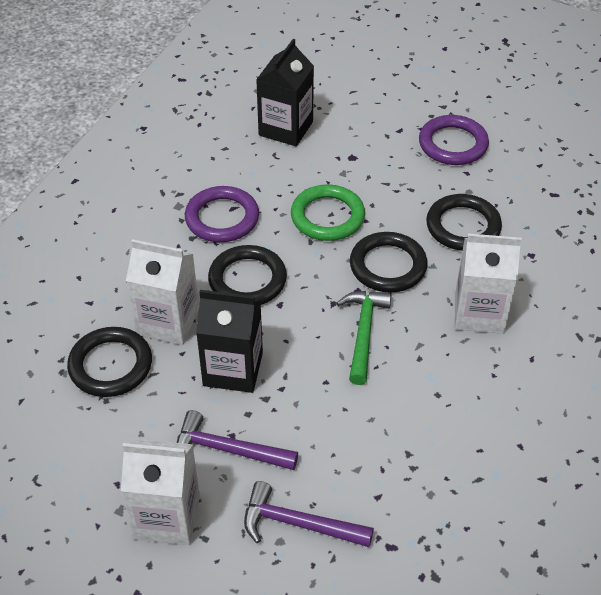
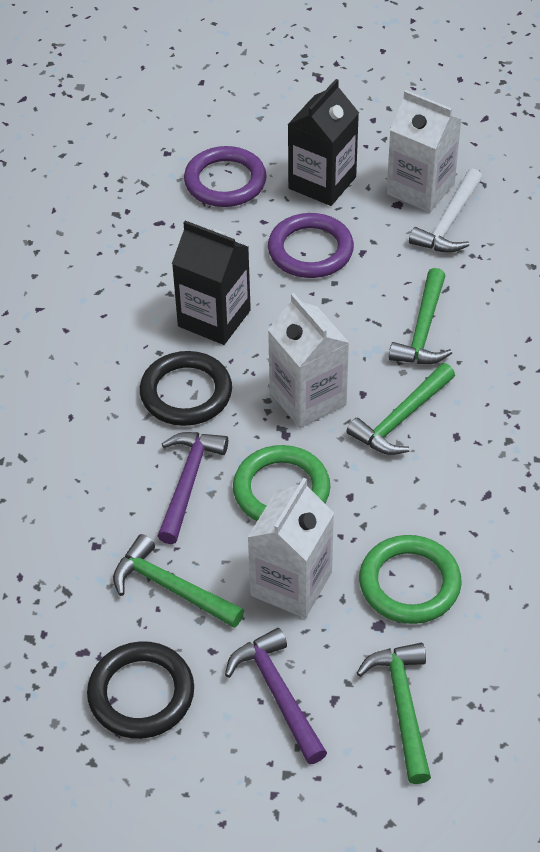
black ring: 4 -> 2
green hammer: 1 -> 4
green ring: 1 -> 2
white hammer: 0 -> 1

